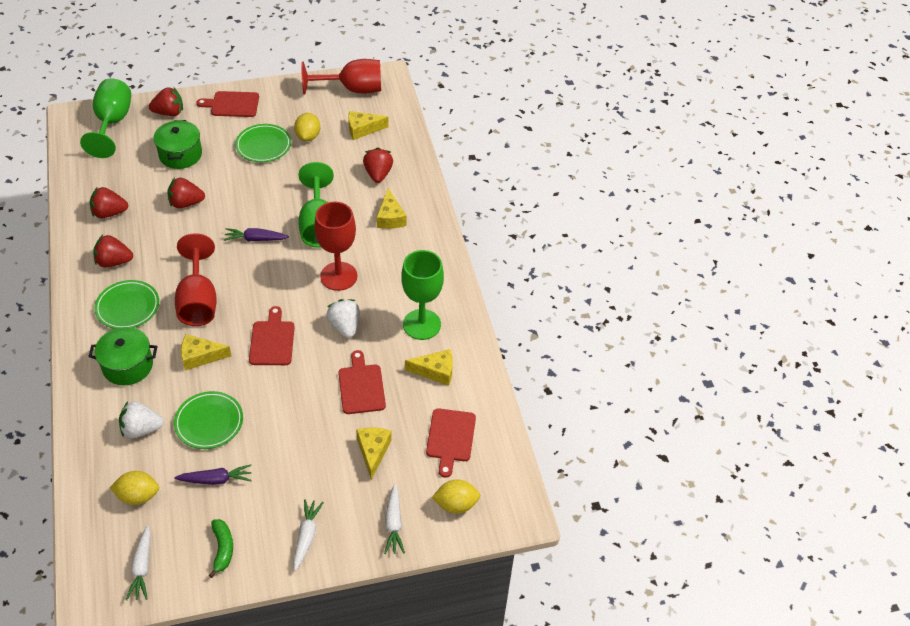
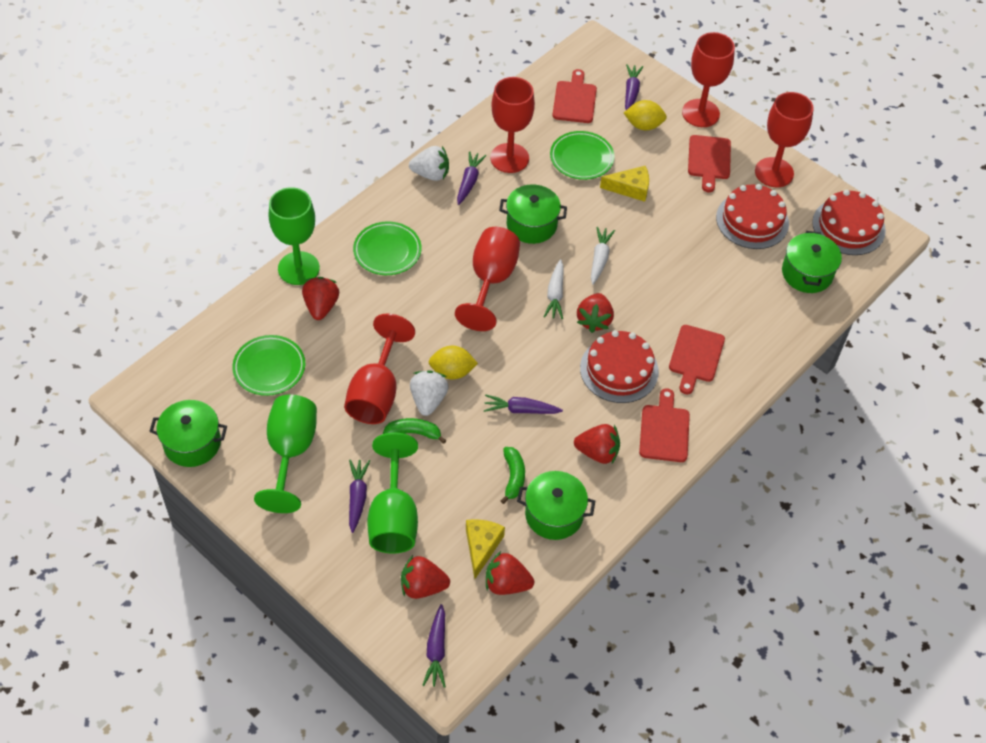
green banana: 1 -> 2
green pot: 2 -> 4
purple carrot: 2 -> 5
red cake: 0 -> 3
red goblet: 3 -> 5
white carrot: 3 -> 2
yellow cheese: 5 -> 2
yellow lemon: 3 -> 2

